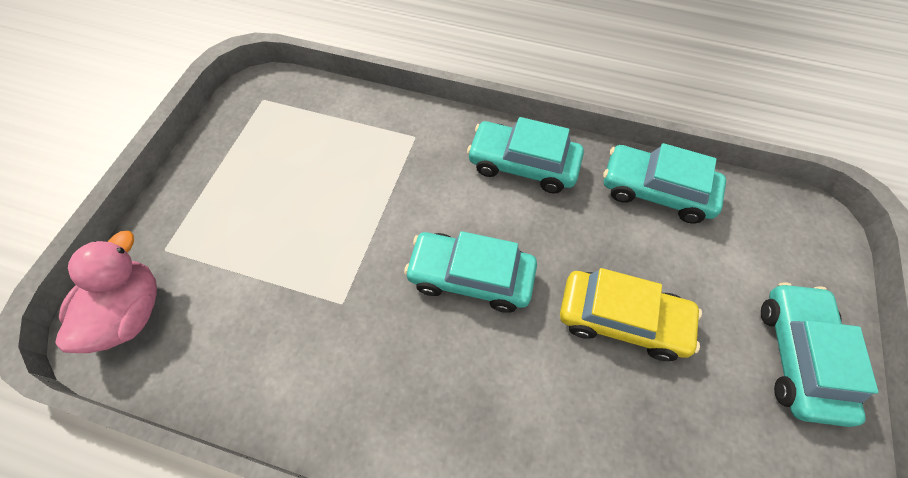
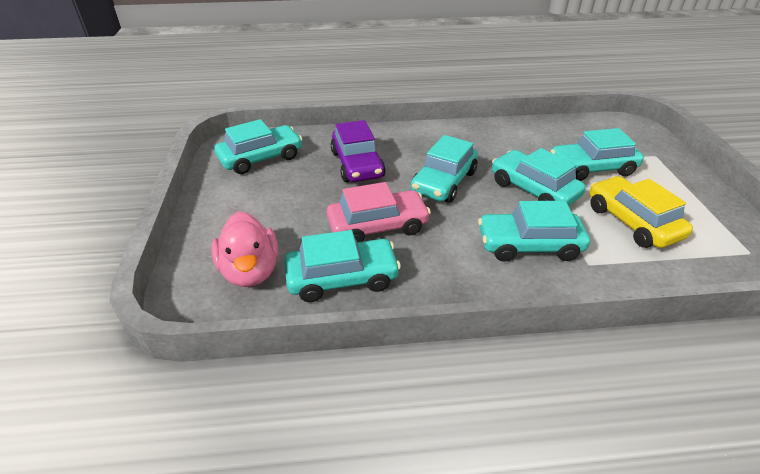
pink car: 0 -> 1
purple car: 0 -> 1
turquoise car: 4 -> 6

